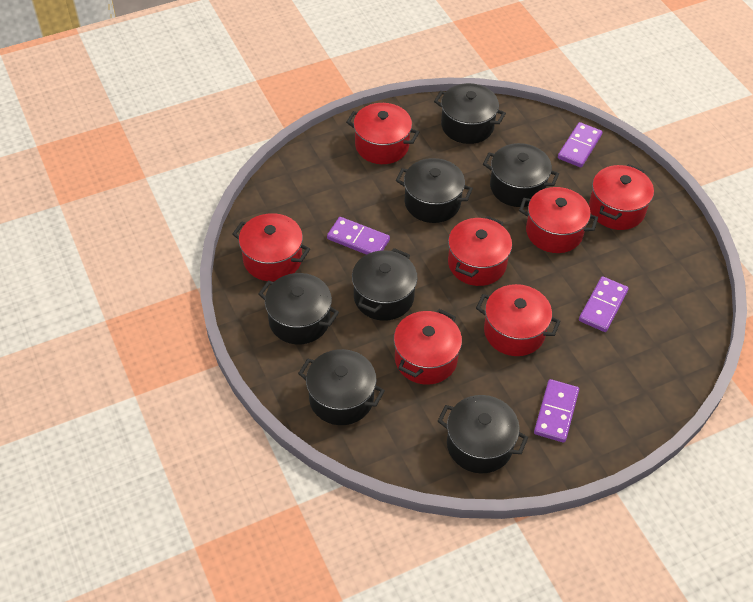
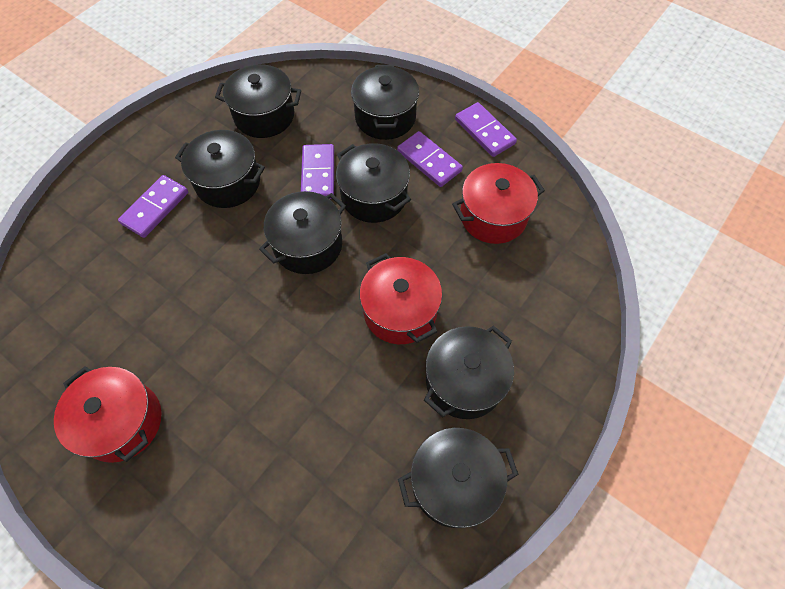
red pot: 7 -> 3

